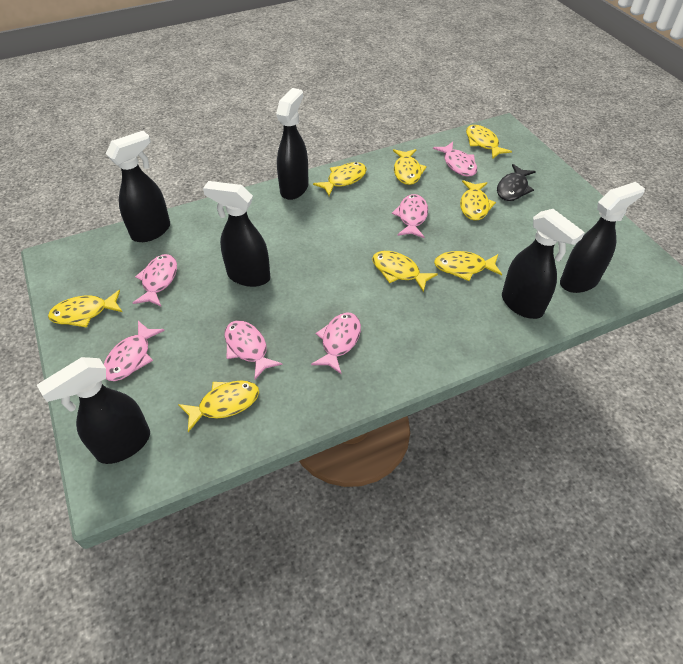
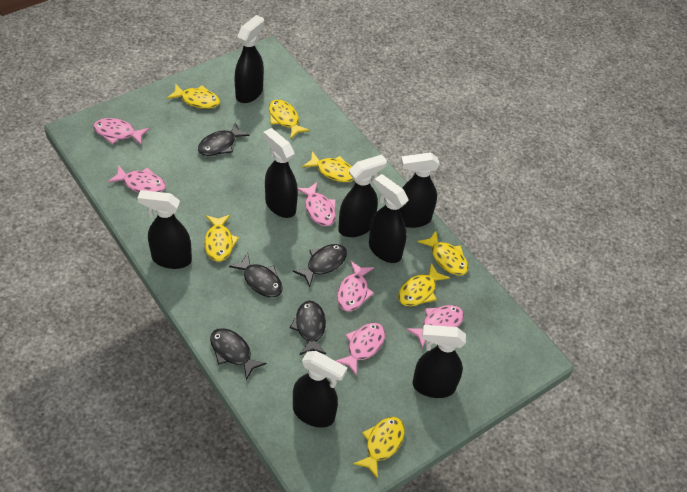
black fish: 1 -> 5
black spray bottle: 6 -> 8
yellow fish: 8 -> 7

